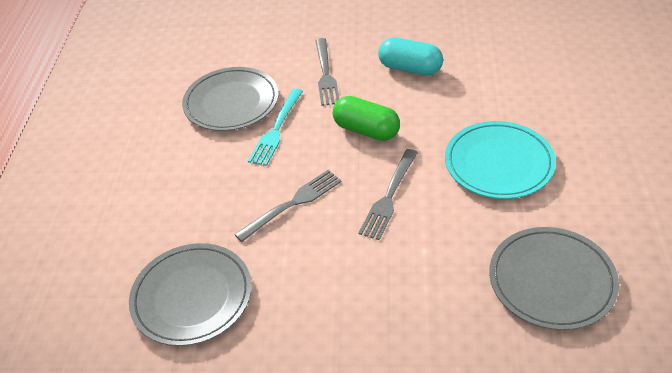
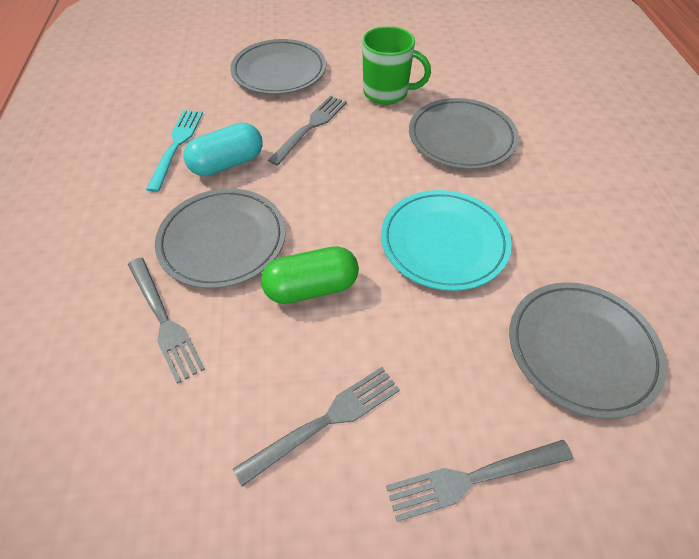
green mug: 0 -> 1
grey fork: 3 -> 4
grey plate: 3 -> 4

